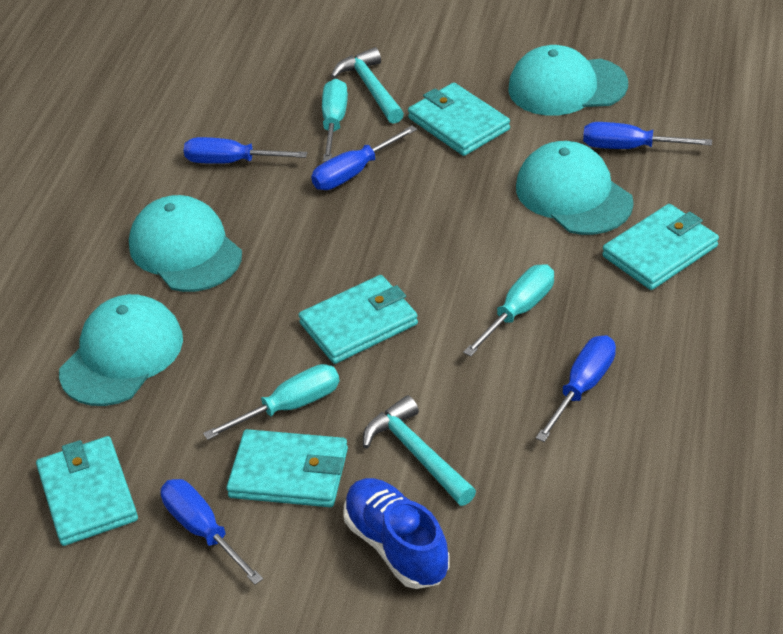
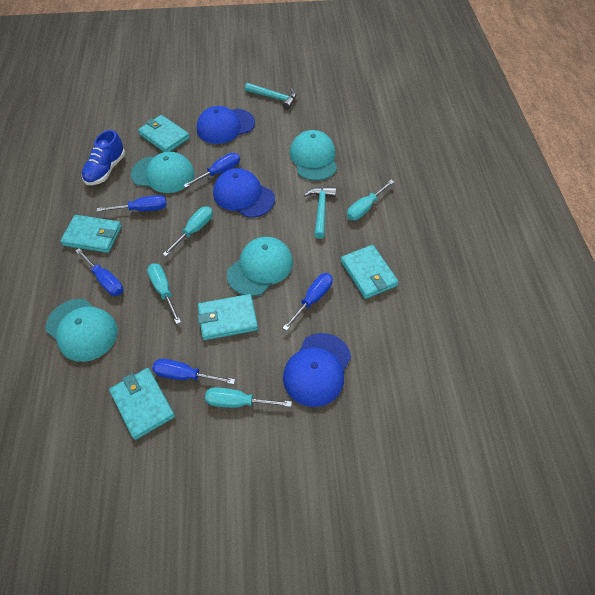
blue cap: 0 -> 3
turquoise screwdriver: 3 -> 4

